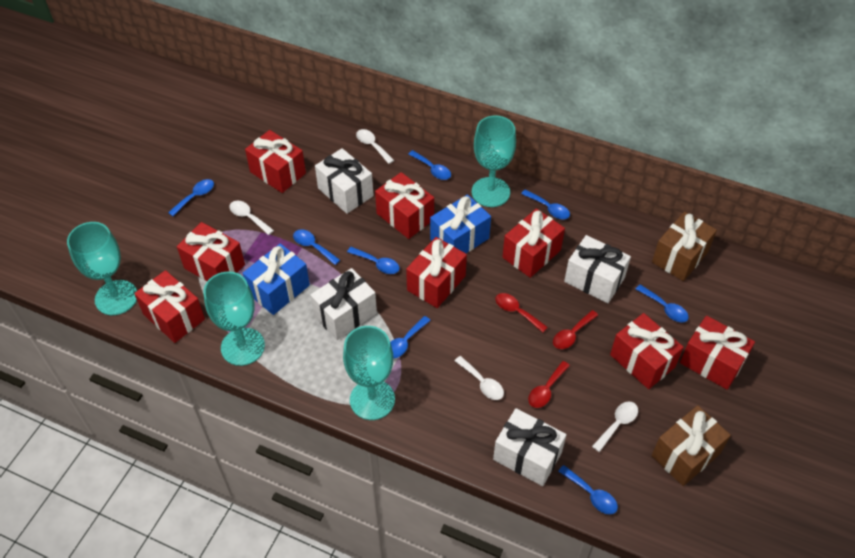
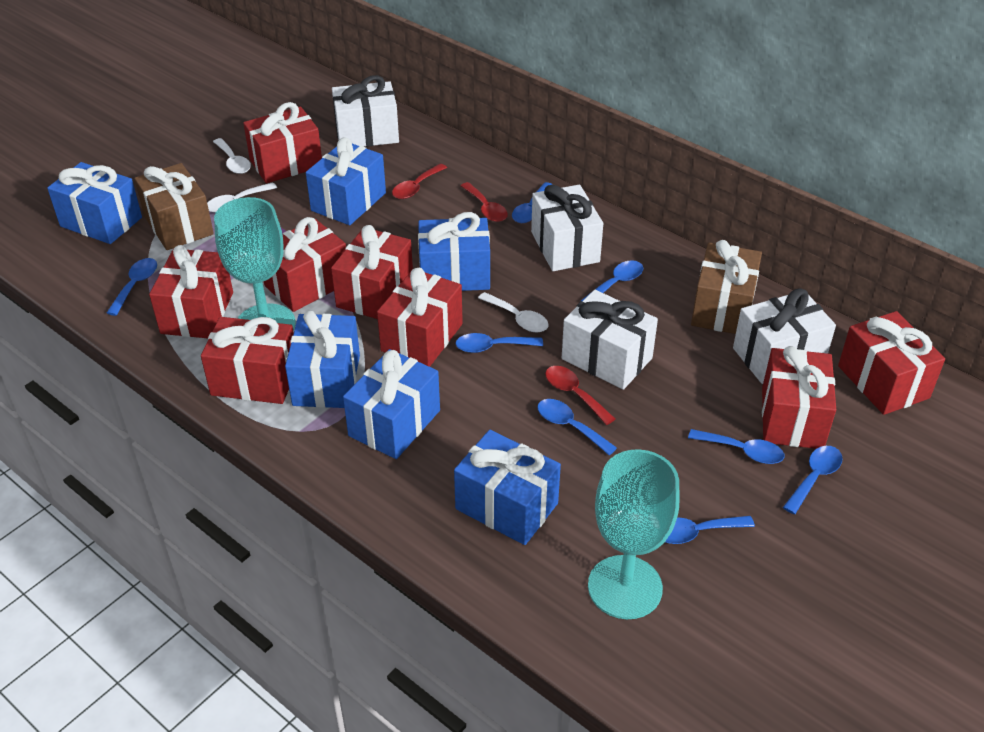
blue gift: 2 -> 6
turquoise goblet: 4 -> 2
white spoon: 4 -> 3

